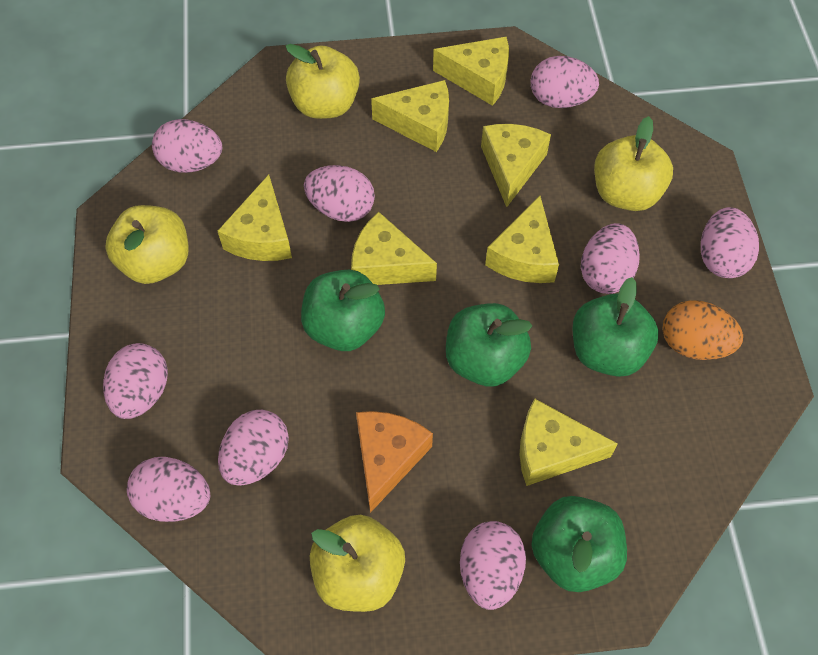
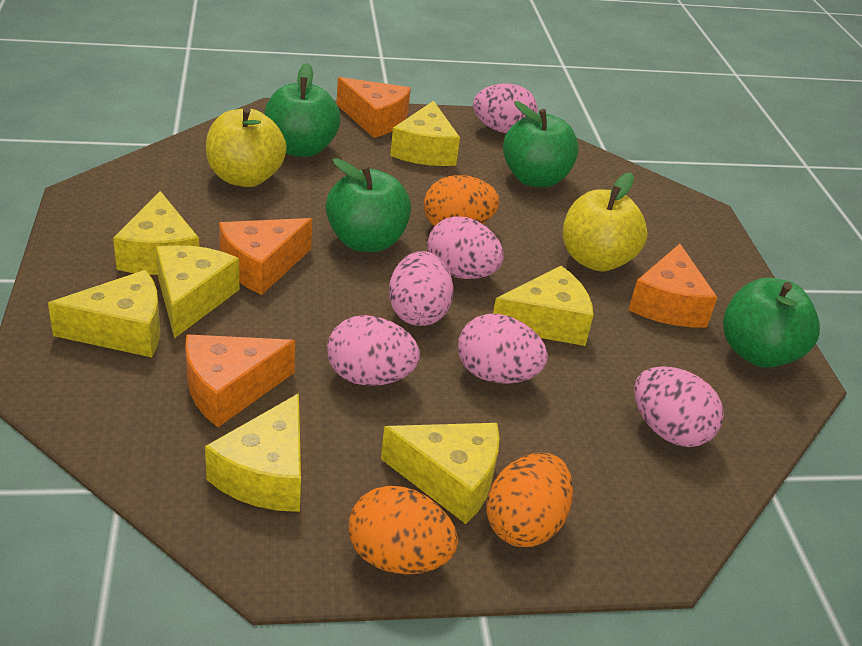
orange cheese: 1 -> 4
orange egg: 1 -> 3
pink egg: 9 -> 6
yellow apple: 4 -> 2

